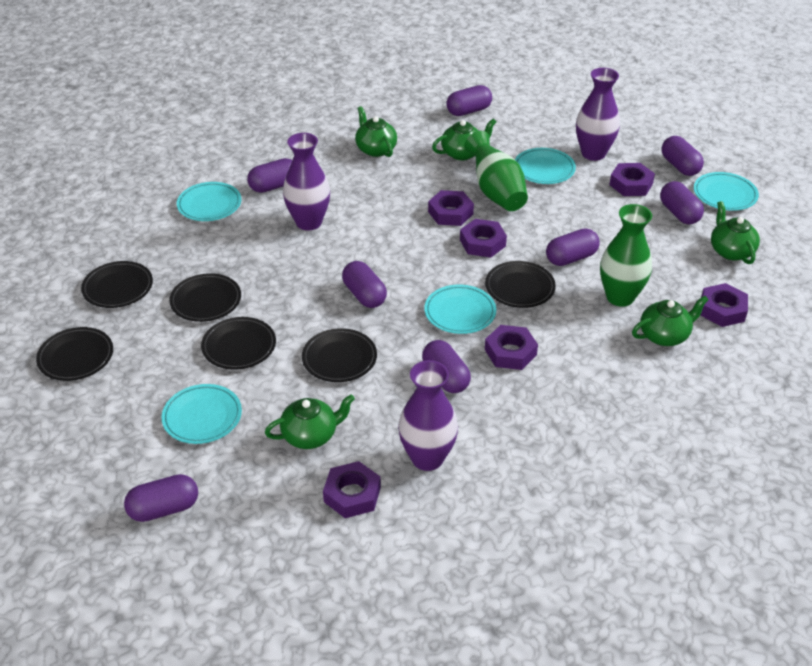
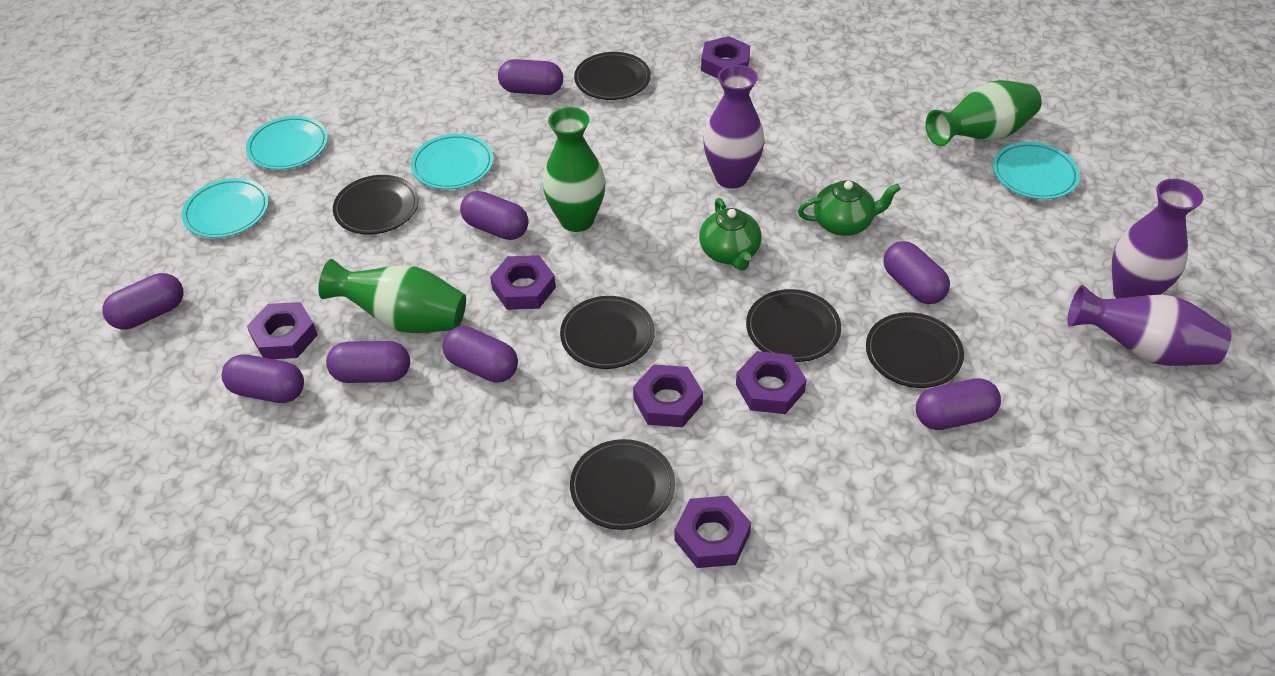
green teapot: 5 -> 2
green vase: 2 -> 3
turquoise plate: 5 -> 4

